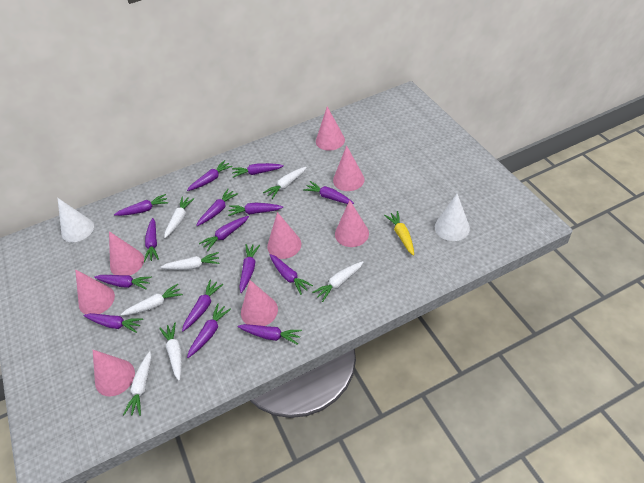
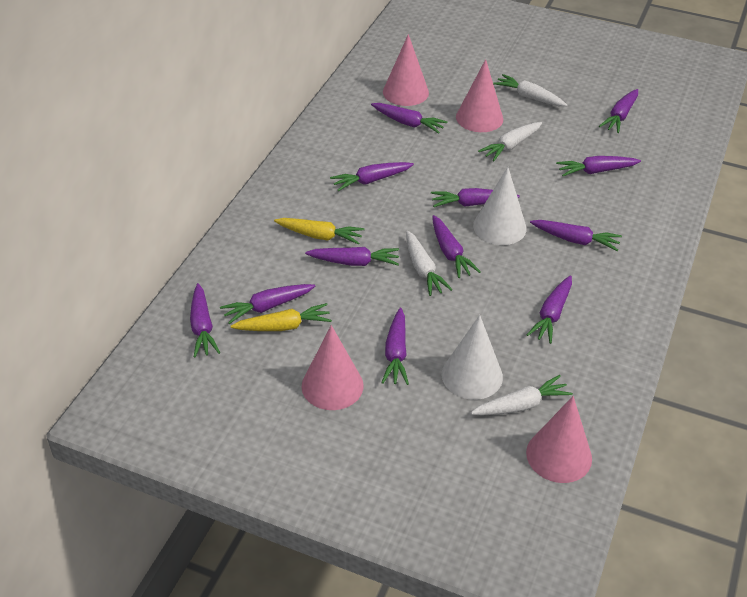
pink cone: 8 -> 4
purple carrot: 15 -> 12
white carrot: 7 -> 4
yellow carrot: 1 -> 2

